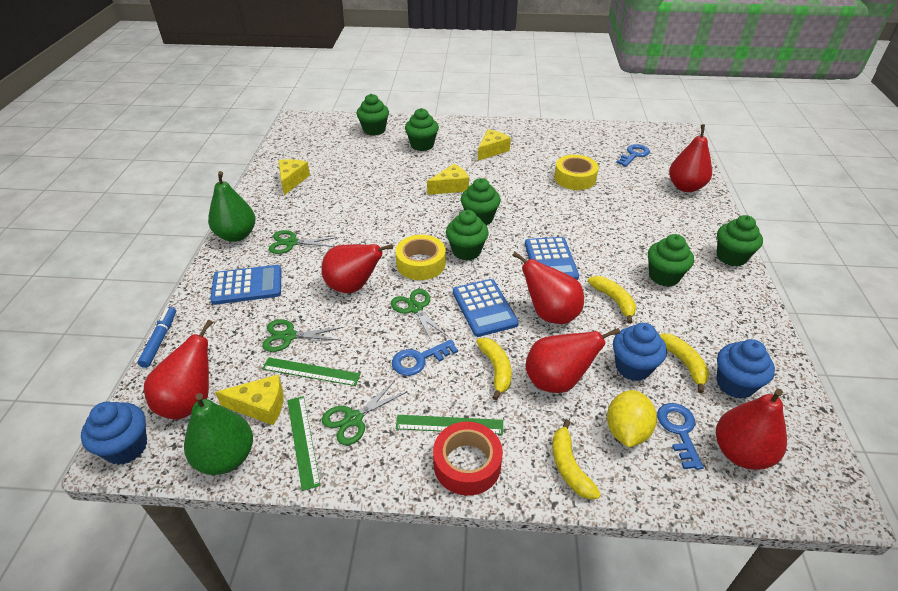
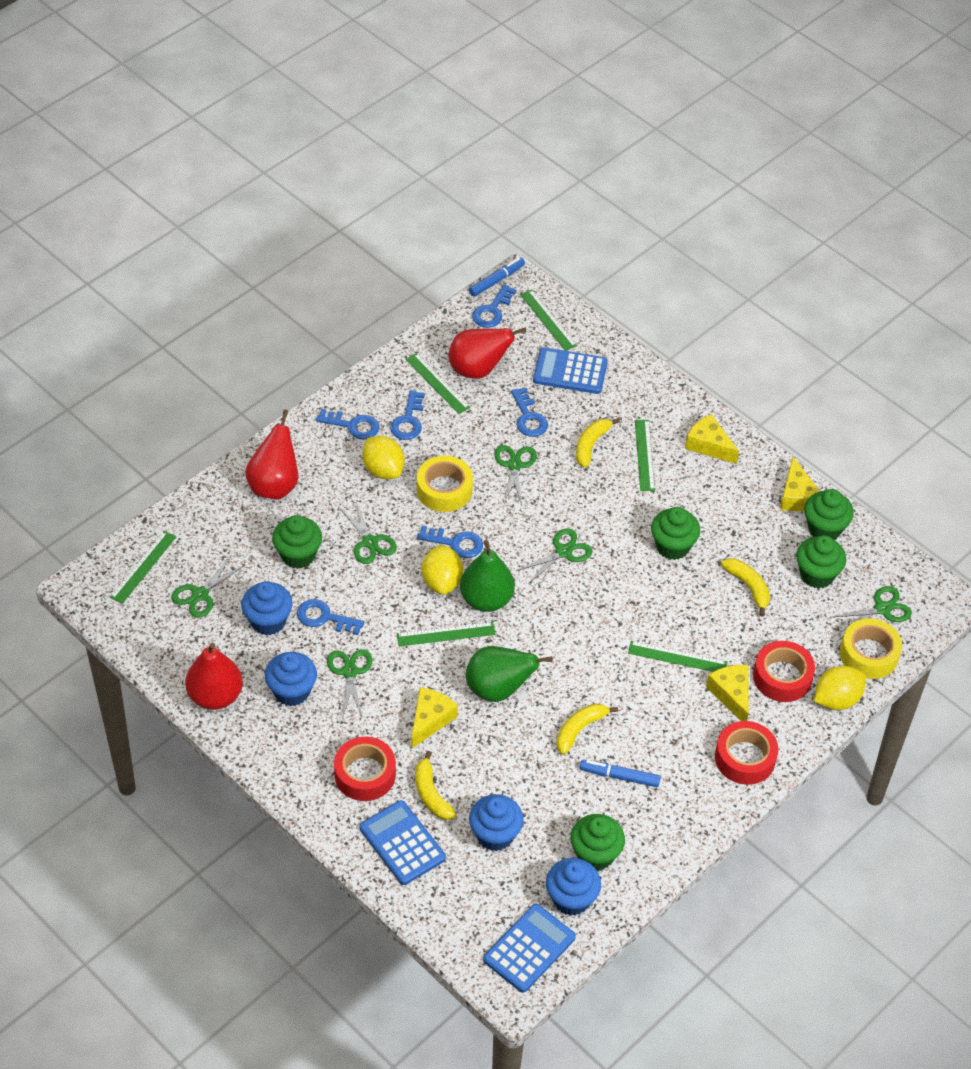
blue cupcake: 3 -> 4
blue key: 3 -> 6
blue marker: 1 -> 2
green cupcake: 6 -> 5
green ruler: 3 -> 6
green scissors: 4 -> 6
red pear: 6 -> 3
red tape: 1 -> 3
yellow lemon: 1 -> 3

